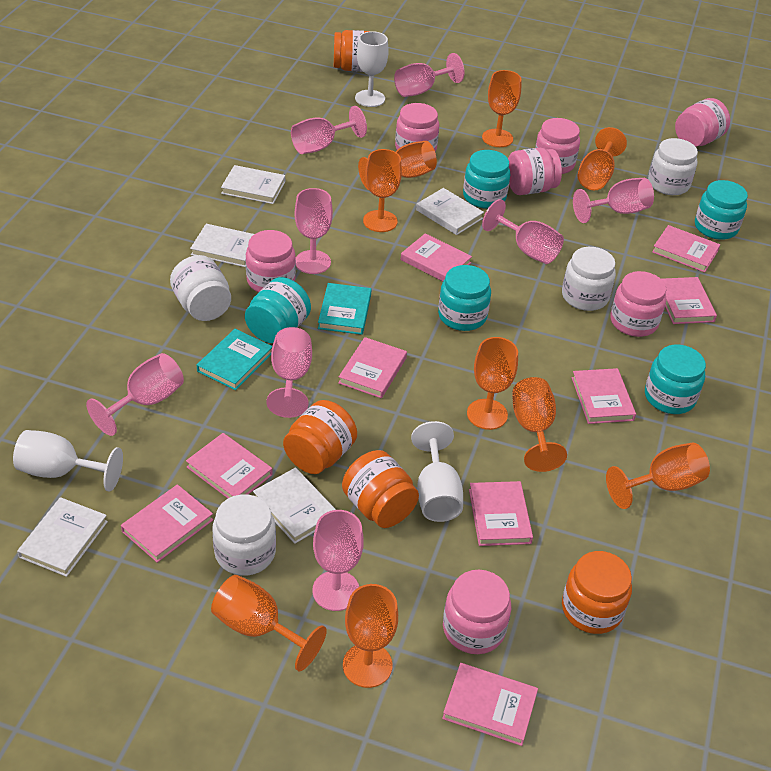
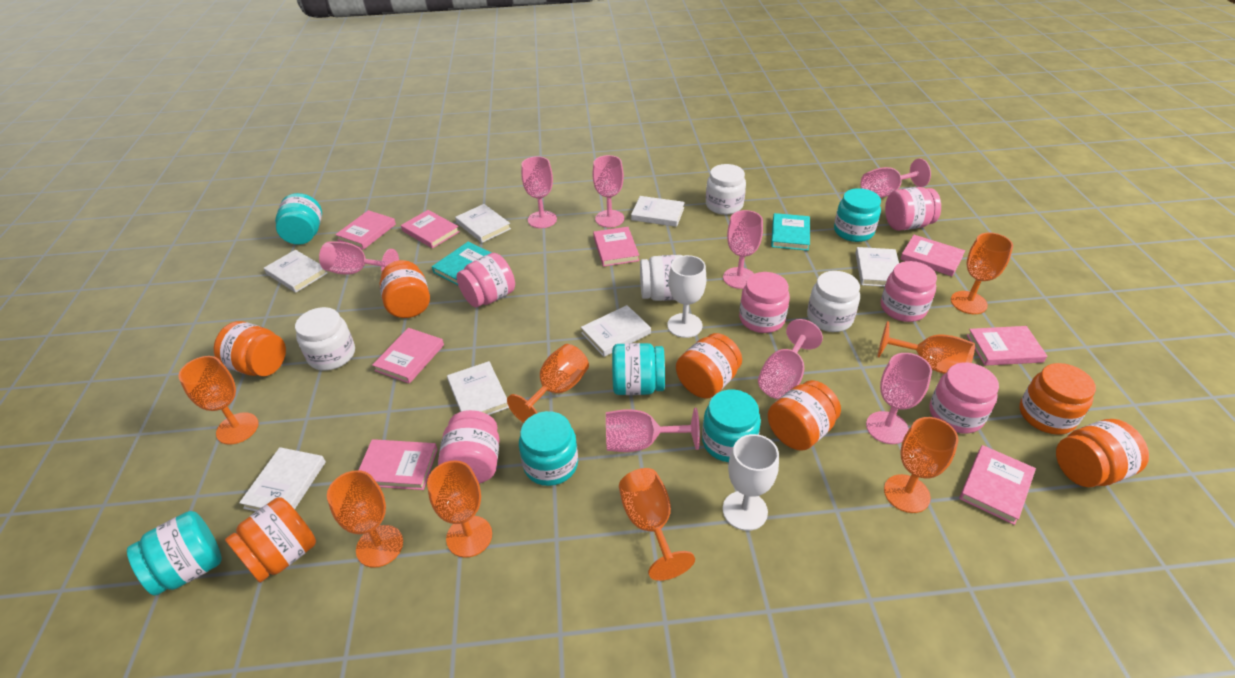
orange goblet: 9 -> 8
orange jar: 4 -> 7
pink book: 9 -> 8
pink jar: 7 -> 6
turquoise jar: 5 -> 6
white book: 5 -> 7
white goblet: 3 -> 2

